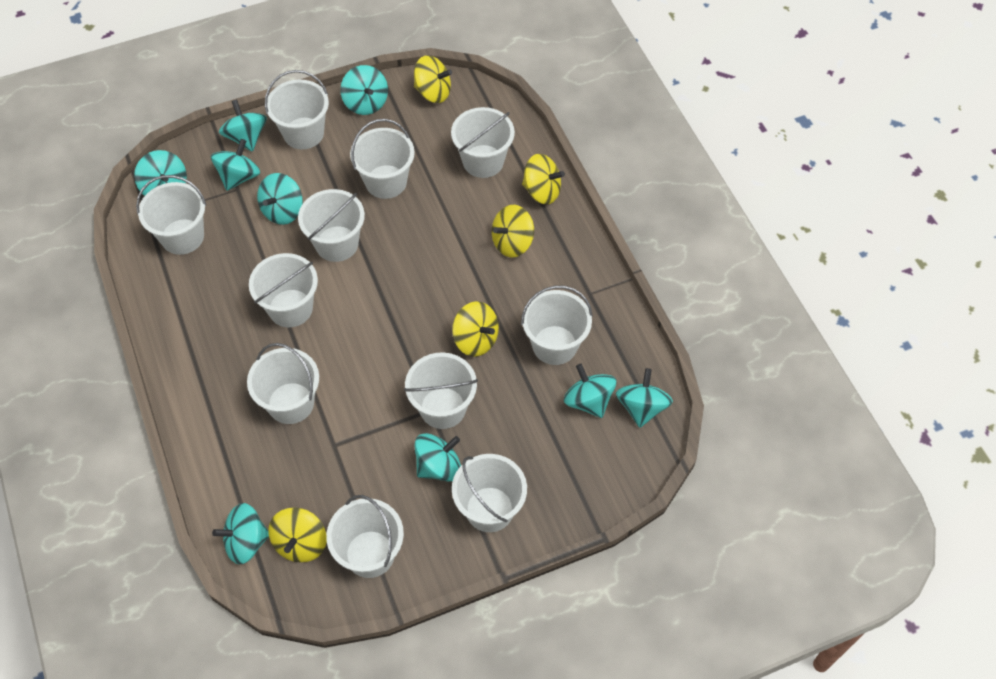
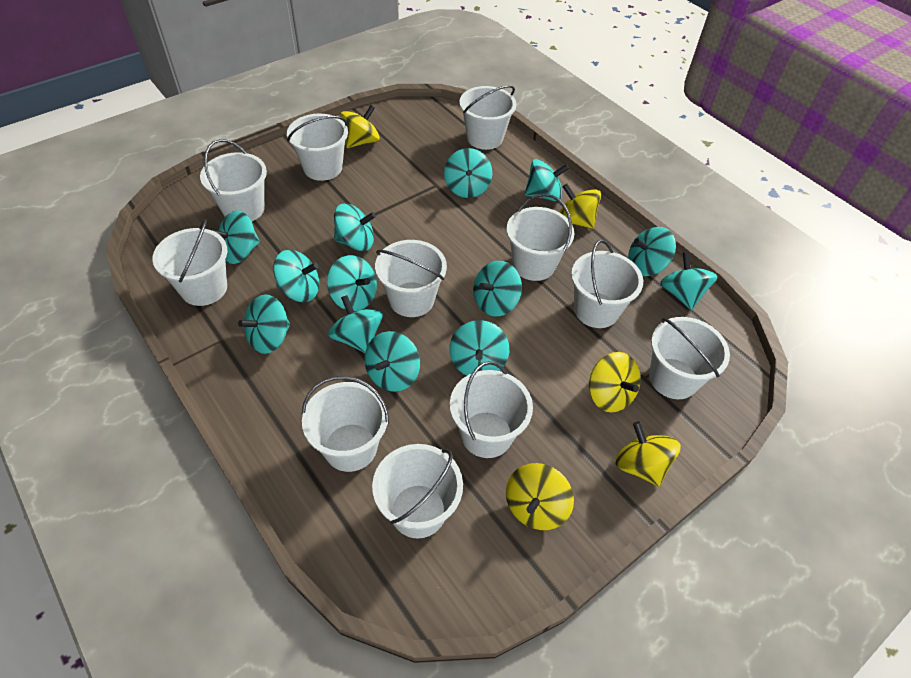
turquoise spinning top: 9 -> 13

